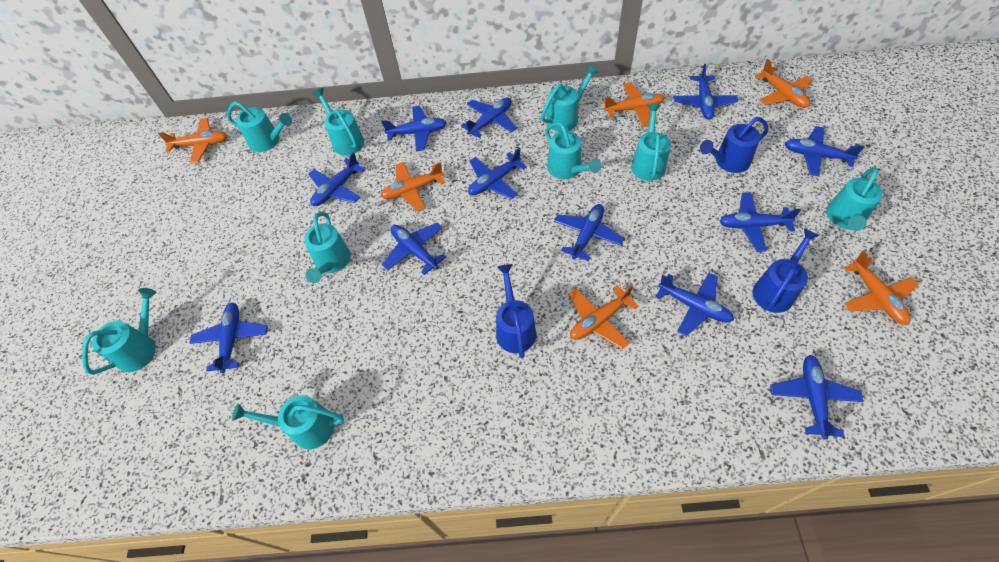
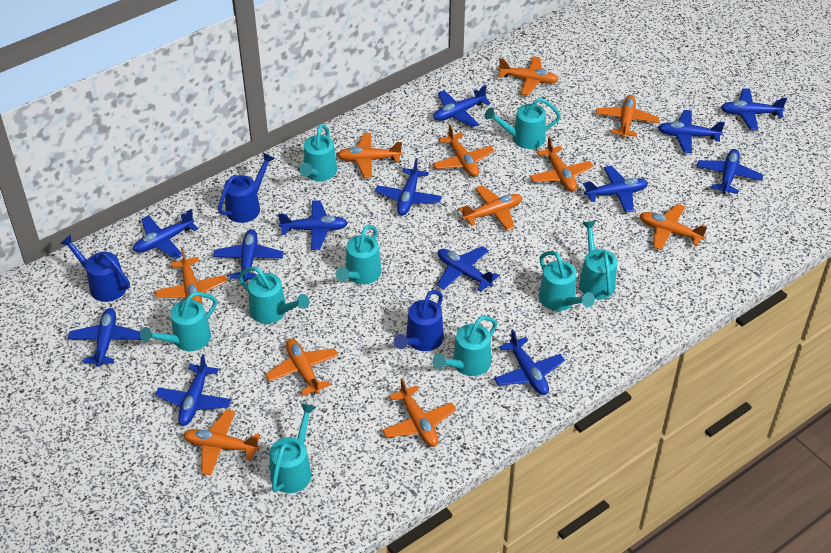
blue plane: 12 -> 13
orange plane: 6 -> 11

